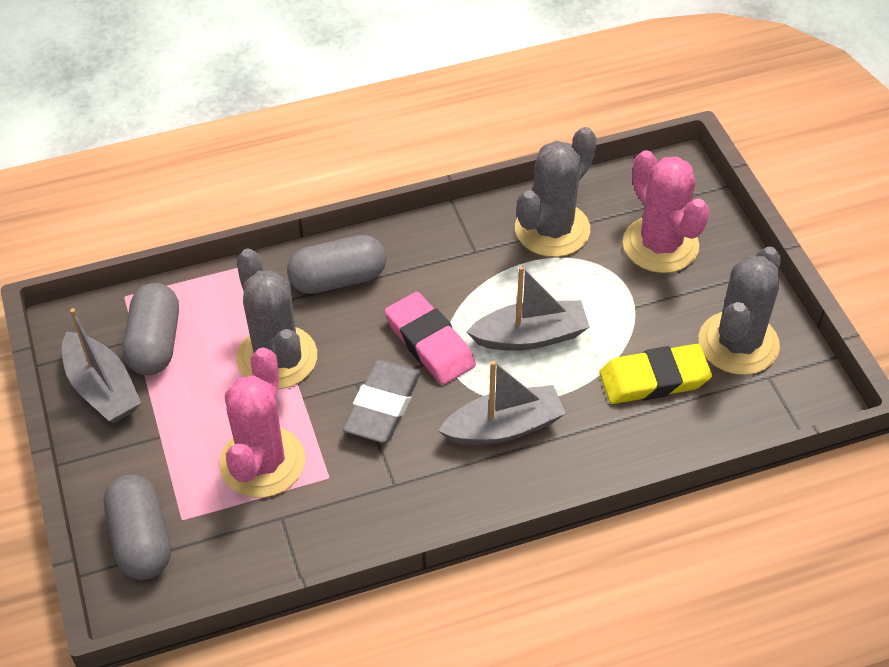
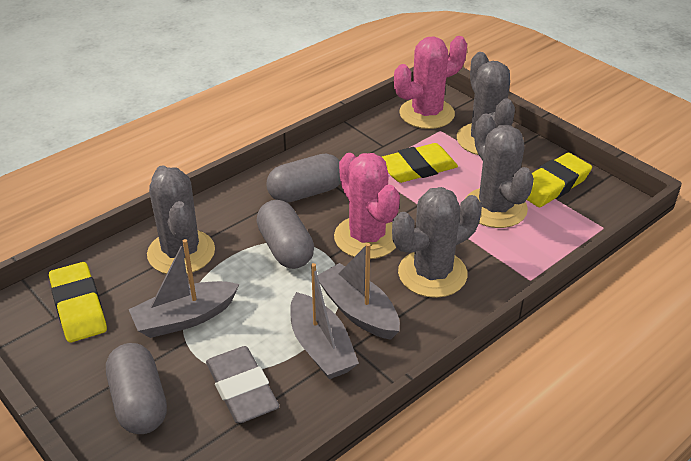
grey cactus: 3 -> 4
pink eraser: 1 -> 0
yellow eraser: 1 -> 3

